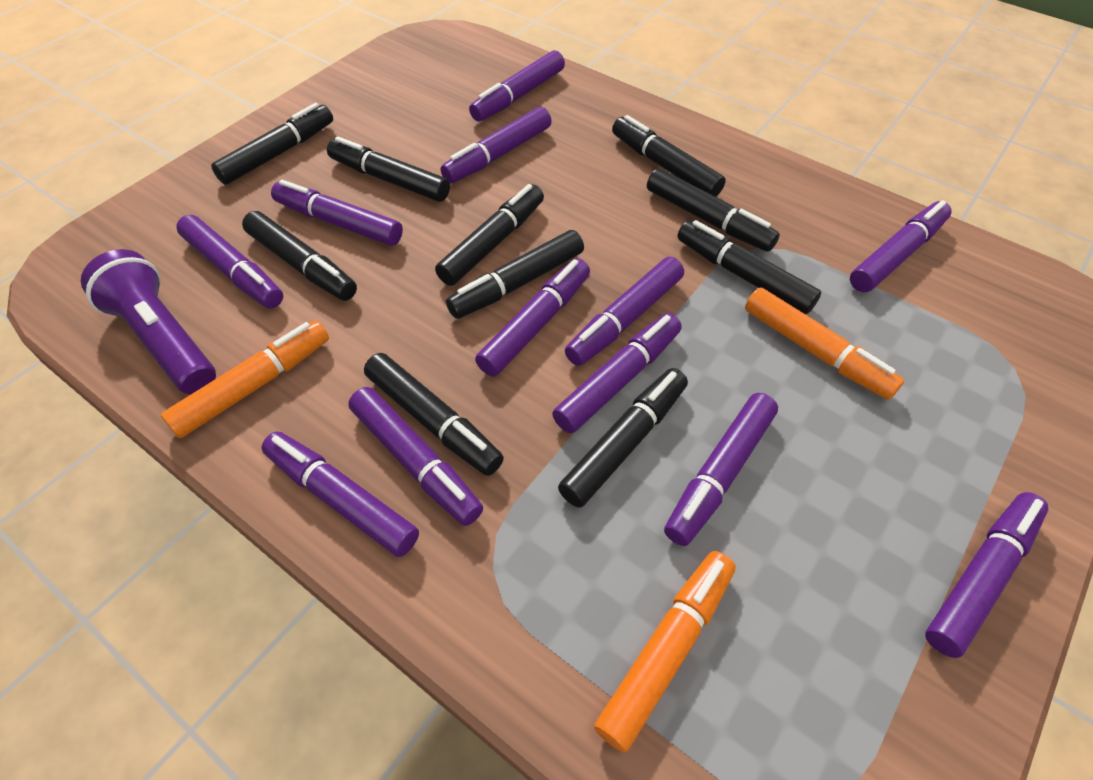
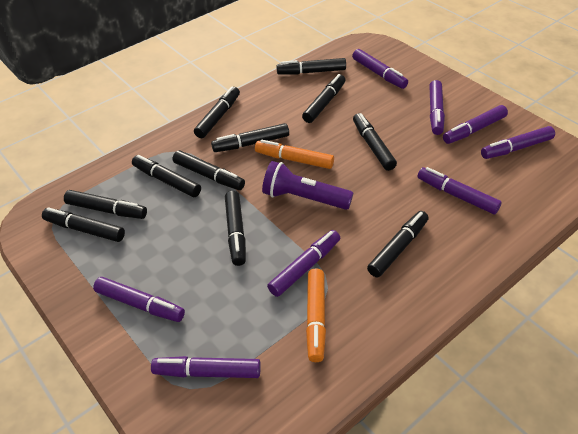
black marker: 10 -> 11
orange marker: 3 -> 2
purple marker: 12 -> 8

